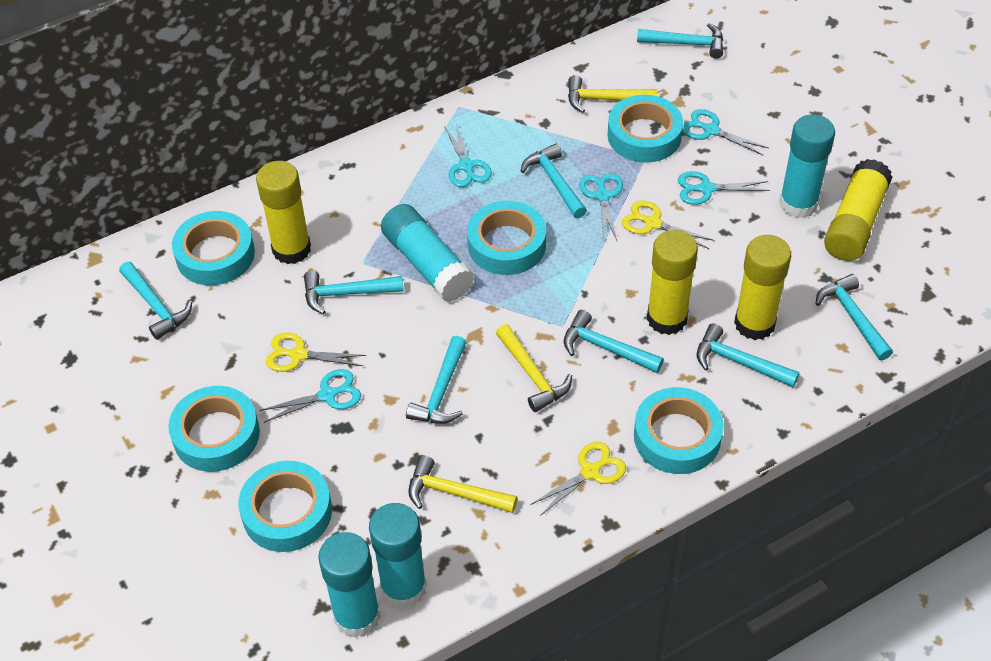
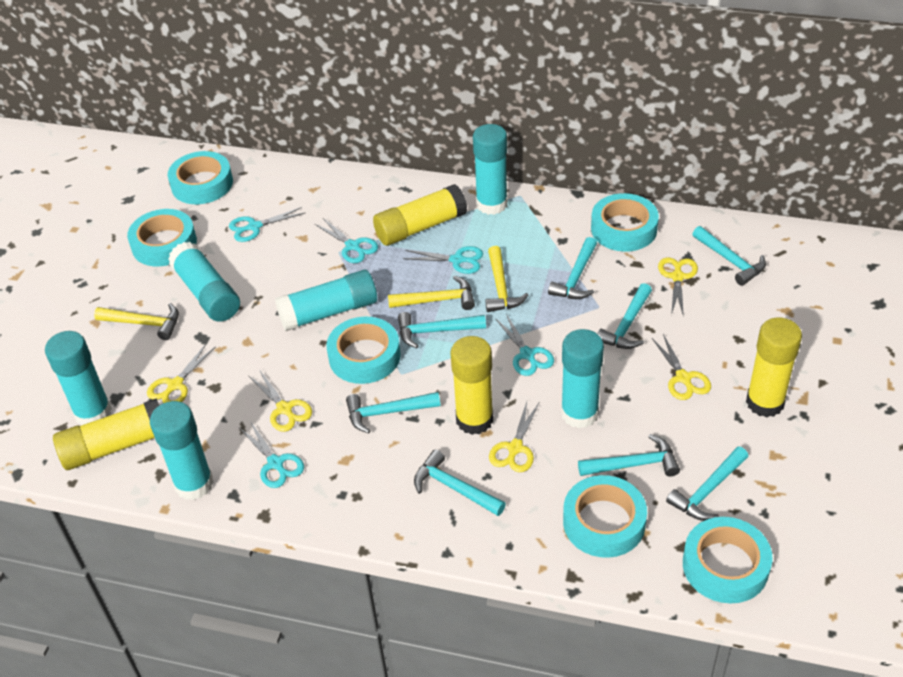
turquoise glue stick: 4 -> 6
yellow scissors: 3 -> 5

